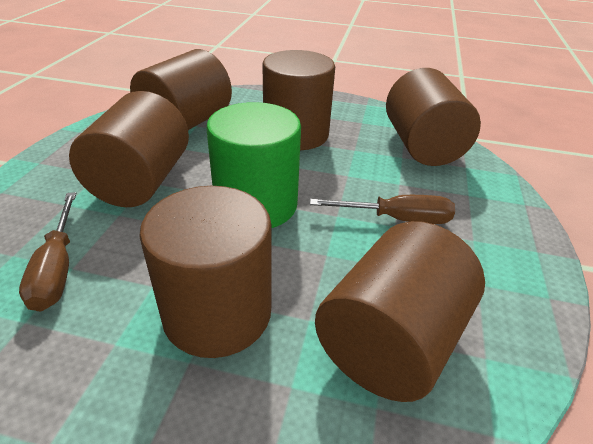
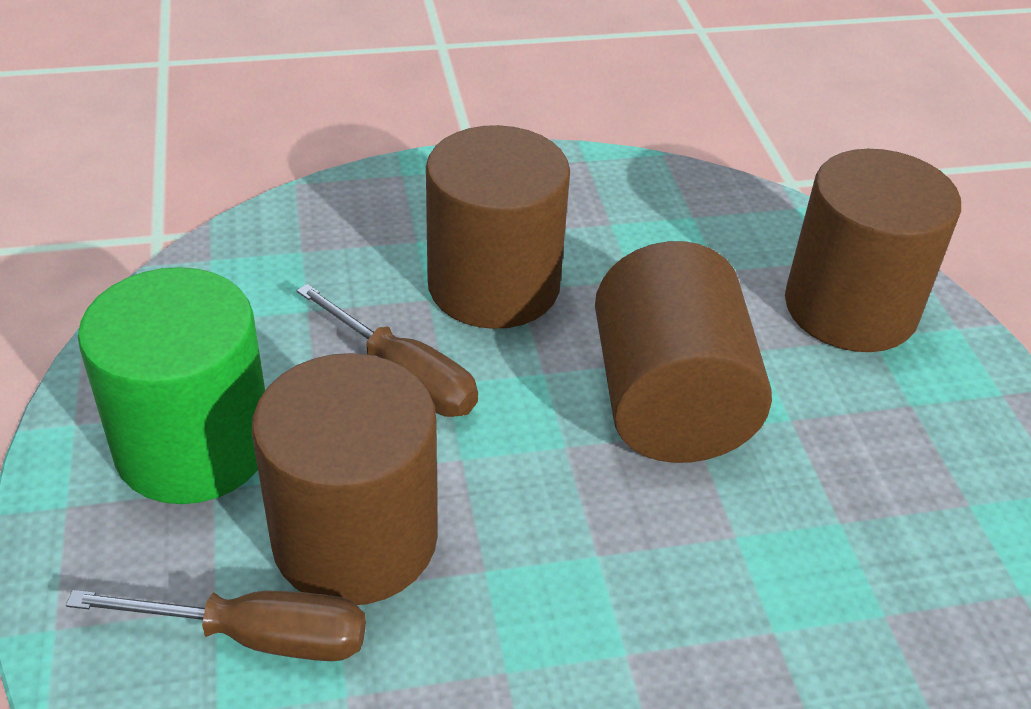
brown cylinder: 6 -> 4

